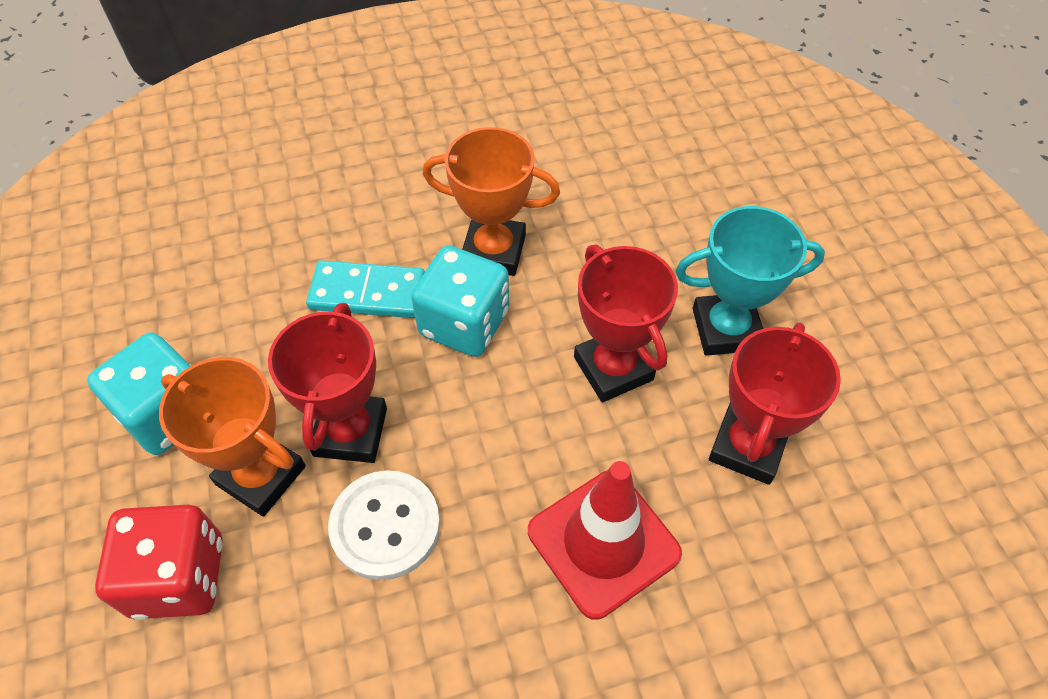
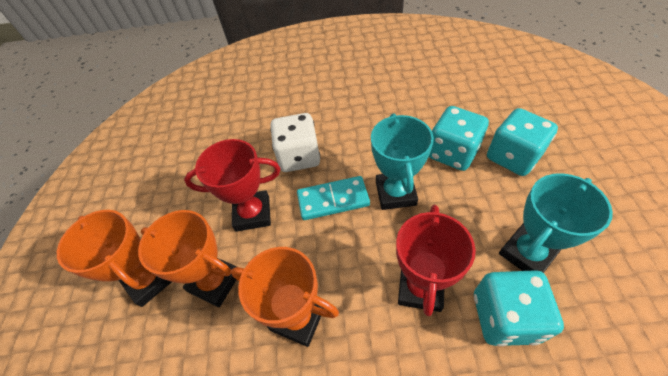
orange trophy: 2 -> 3
red dice: 1 -> 0
red traffic cone: 1 -> 0
red trophy: 3 -> 2
turquoise dice: 2 -> 3
turquoise trophy: 1 -> 2
white button: 1 -> 0
white dice: 0 -> 1

